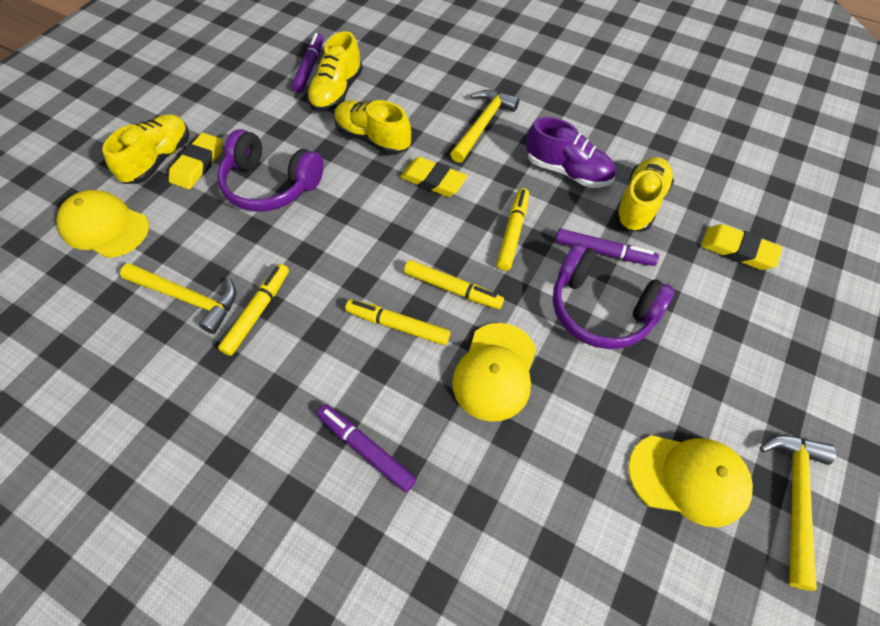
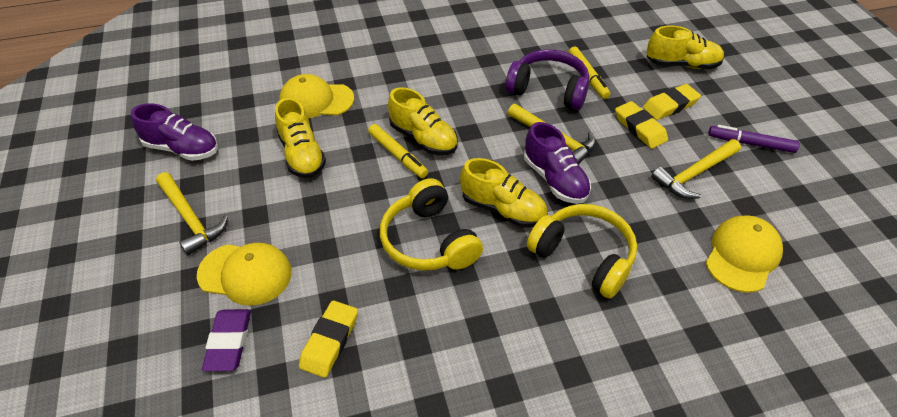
purple eraser: 0 -> 1
purple headphones: 2 -> 1
purple marker: 3 -> 1
purple shoe: 1 -> 2
yellow headphones: 0 -> 2
yellow marker: 4 -> 2

